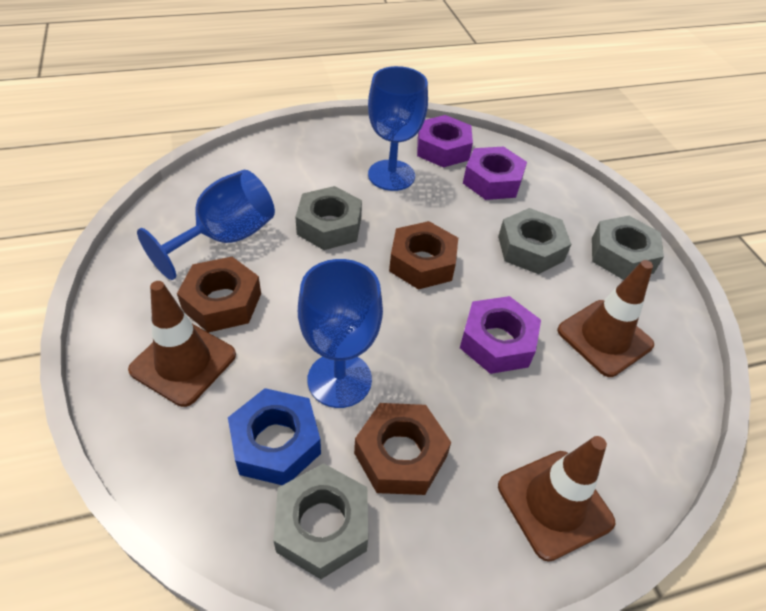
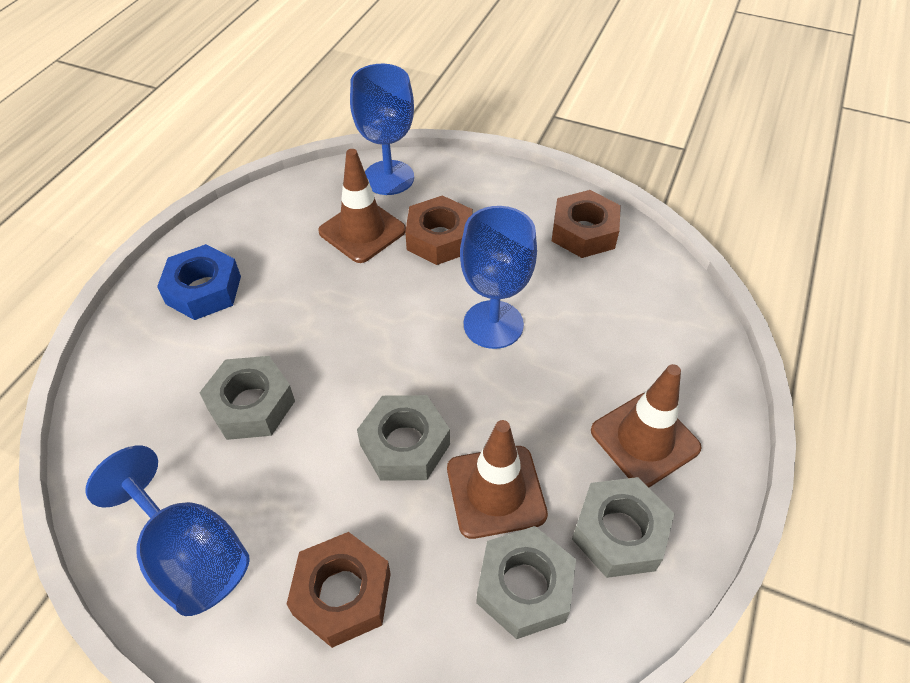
purple nut: 3 -> 0

